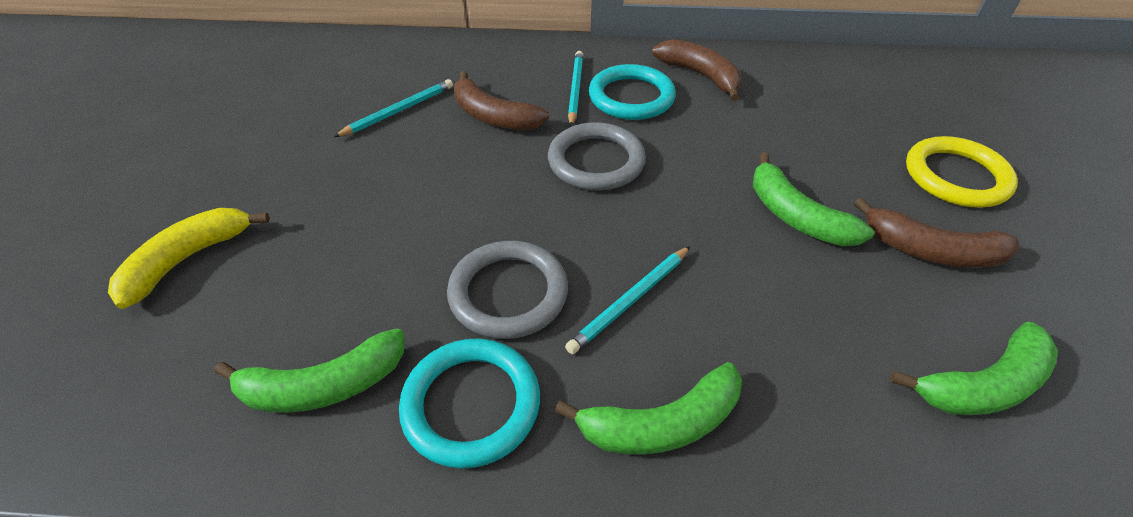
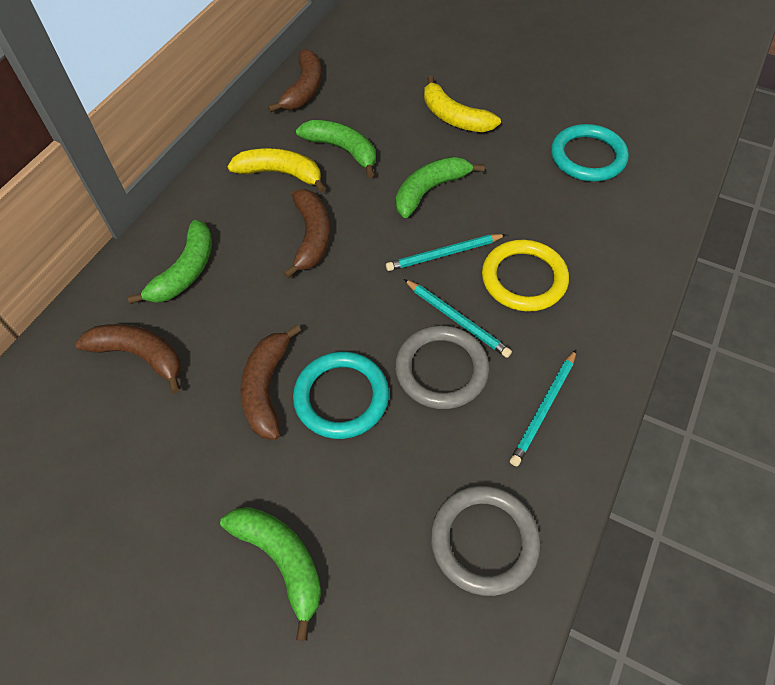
brown banana: 3 -> 4
yellow banana: 1 -> 2

